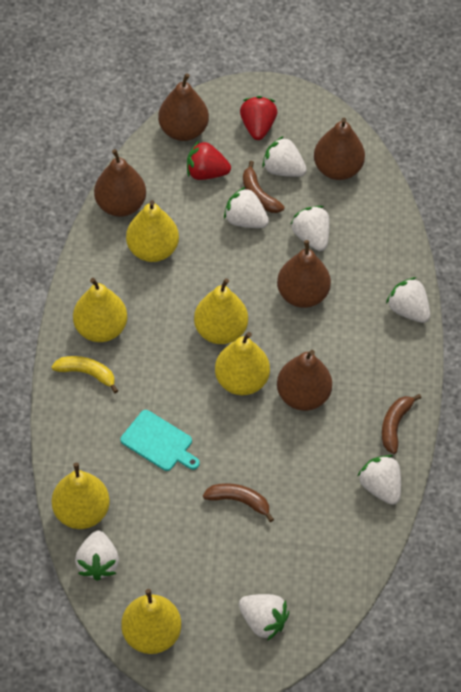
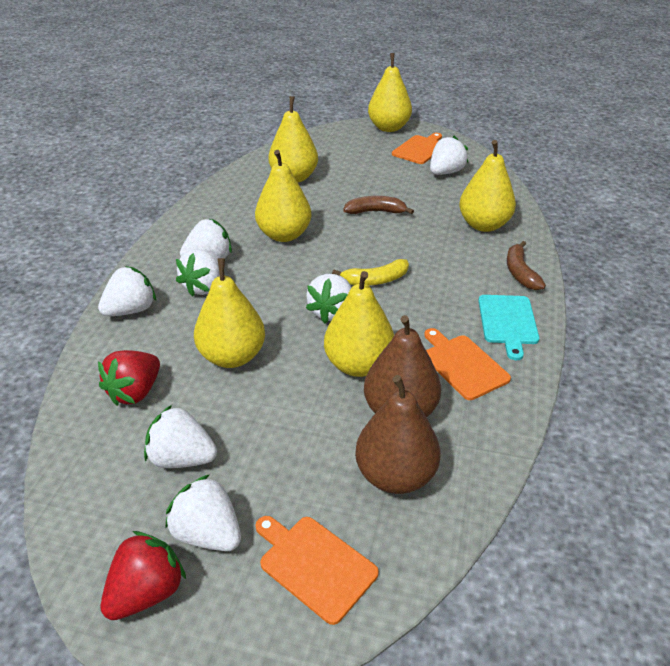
brown banana: 3 -> 2
brown pear: 5 -> 2
orange cutting board: 0 -> 3

